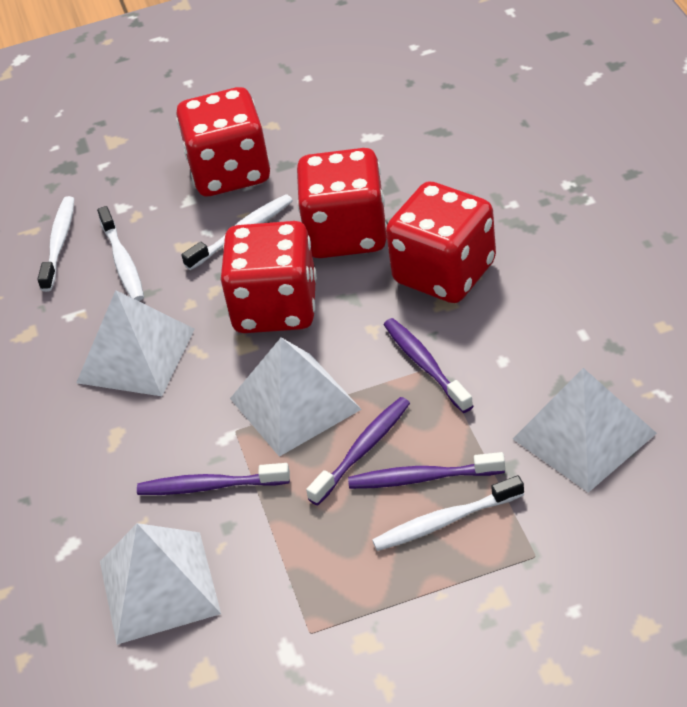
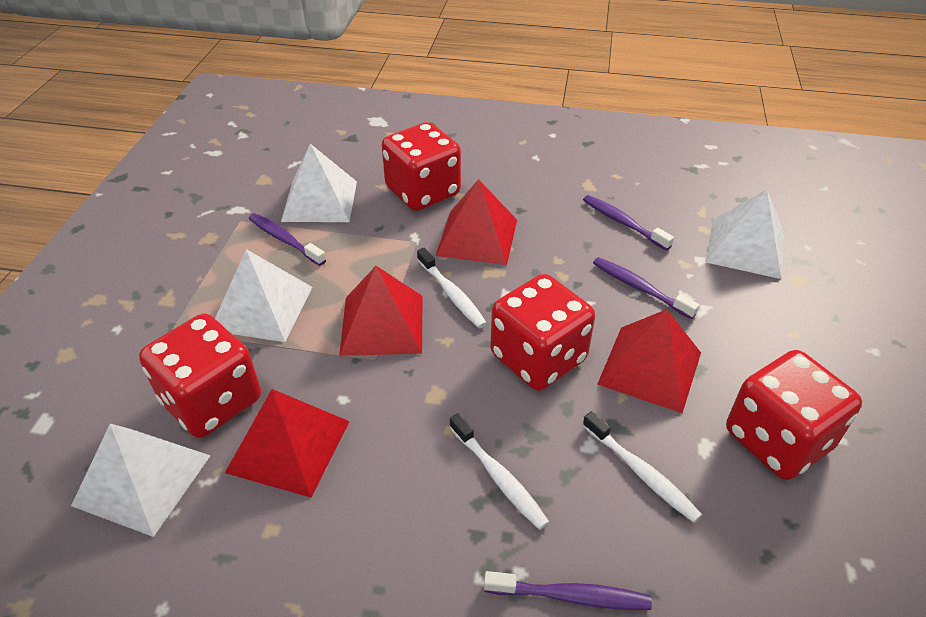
red pyramid: 0 -> 4
white toothbrush: 4 -> 3

